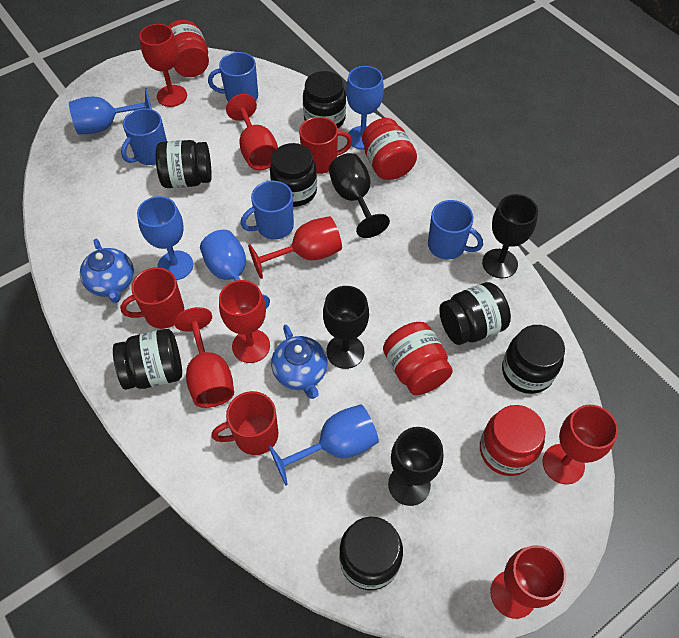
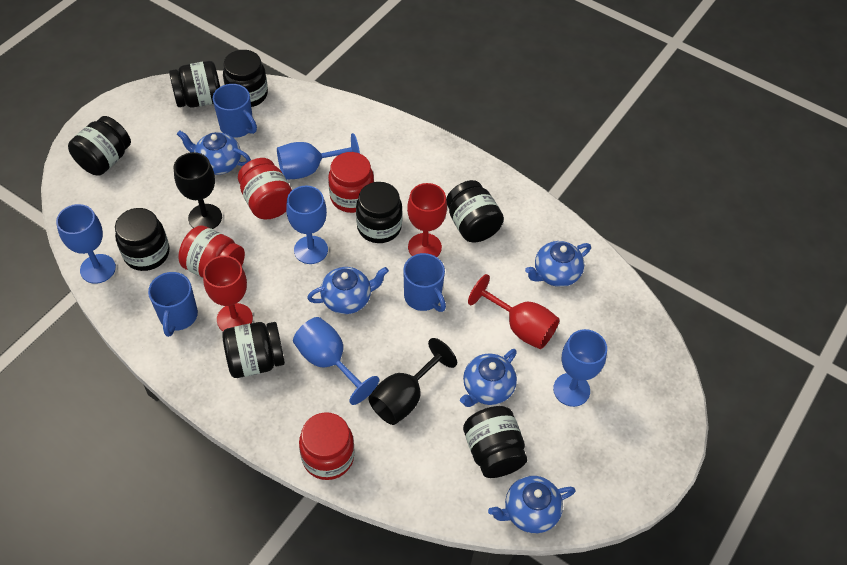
black goblet: 4 -> 2
black jar: 7 -> 8
blue mug: 4 -> 3
blue teapot: 2 -> 5
red goblet: 7 -> 3
red mug: 3 -> 0

